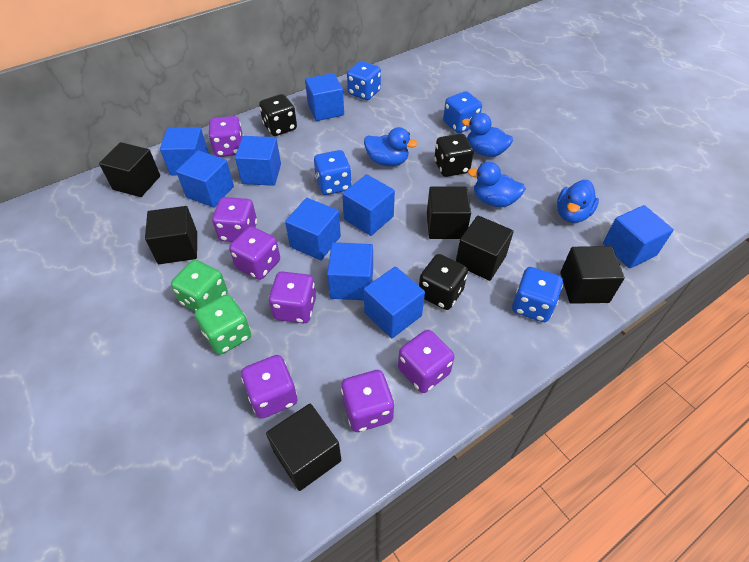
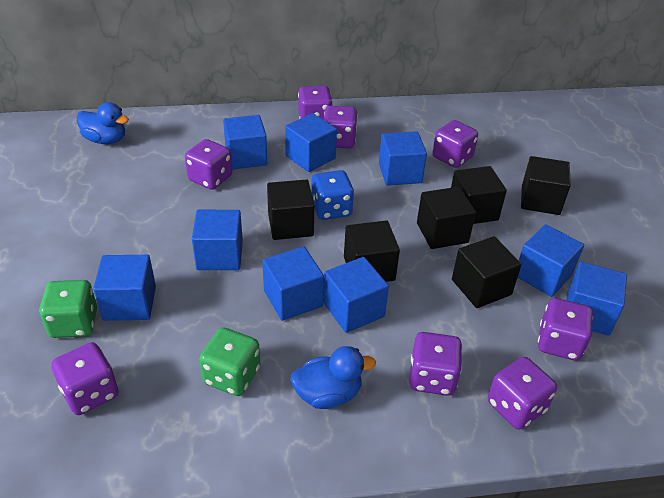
black dice: 3 -> 0
blue dice: 4 -> 1
blue duck: 4 -> 2
purple dice: 7 -> 8

